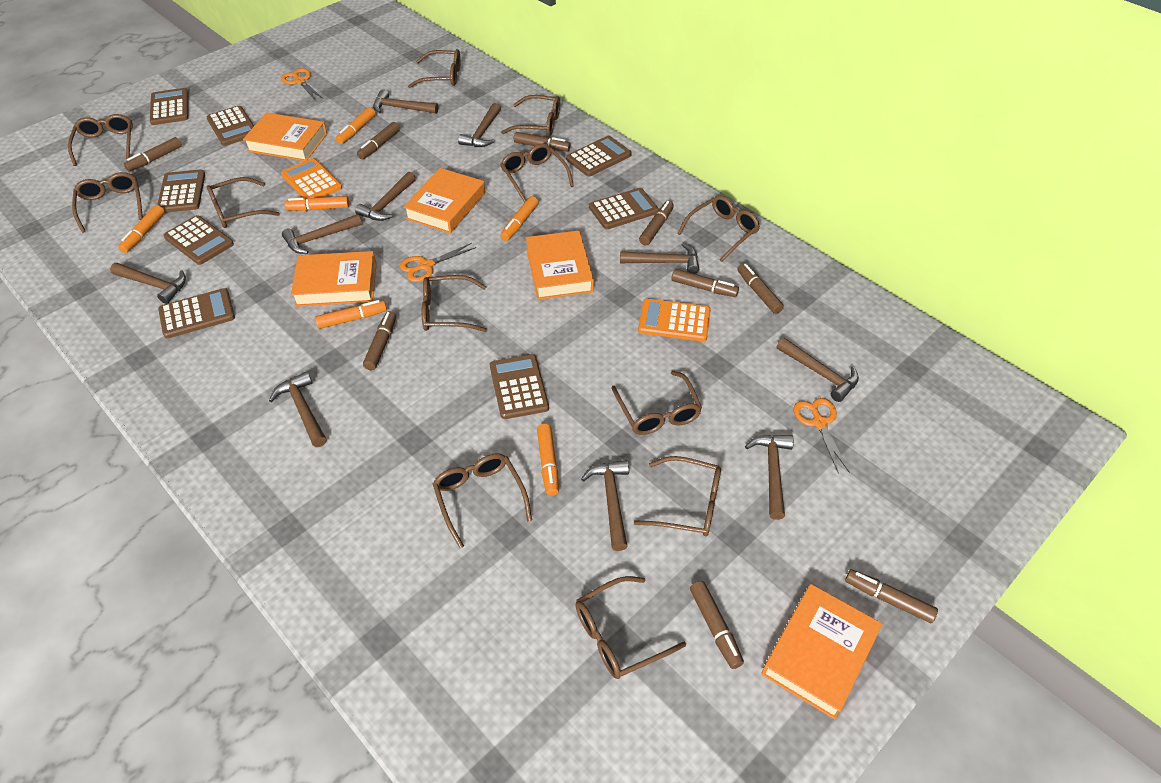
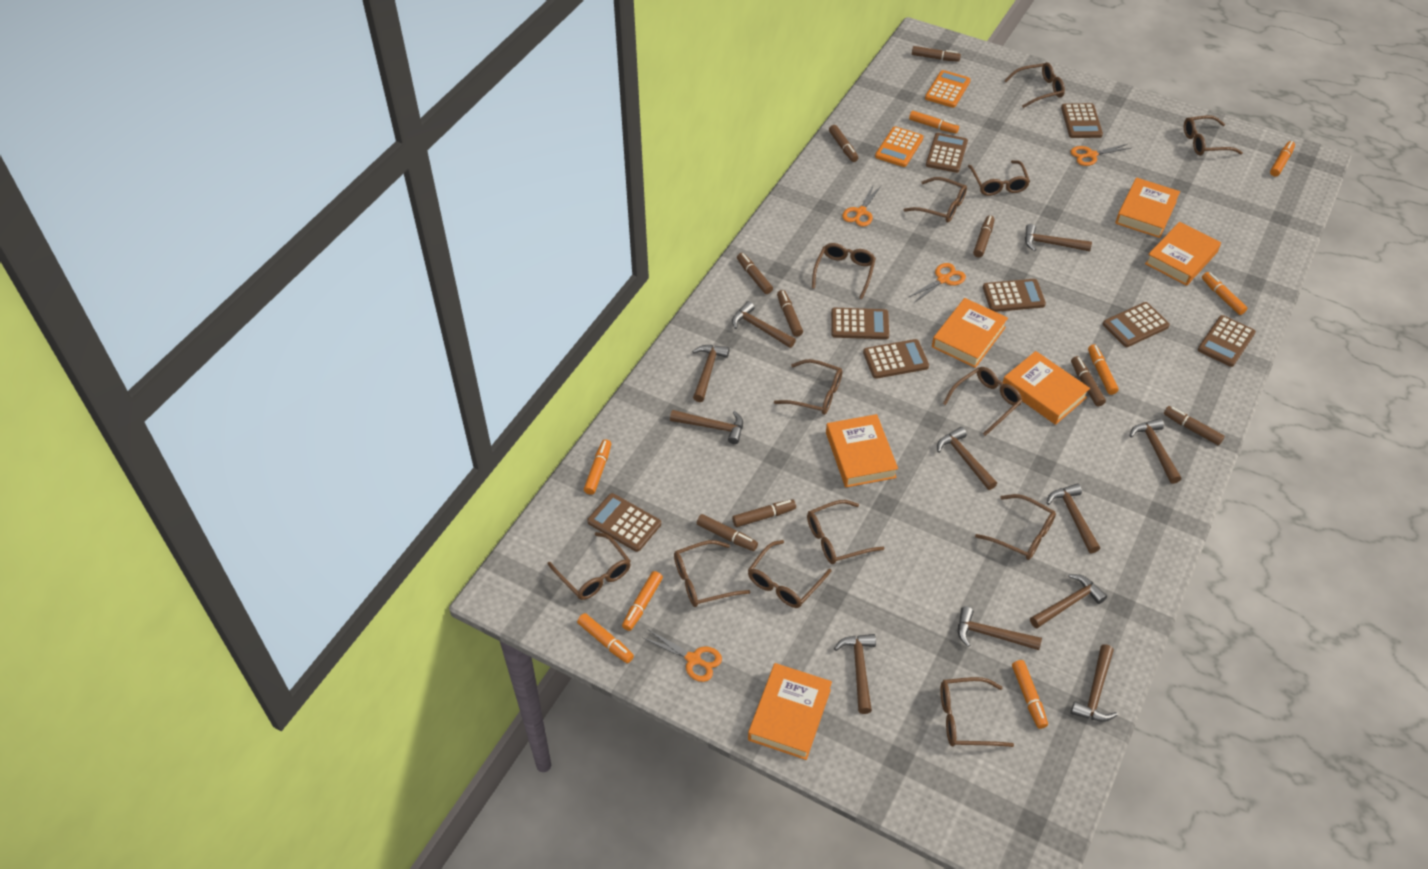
brown glasses: 12 -> 13
brown hammer: 10 -> 11
orange book: 5 -> 6
orange marker: 6 -> 8
orange scissors: 3 -> 4

